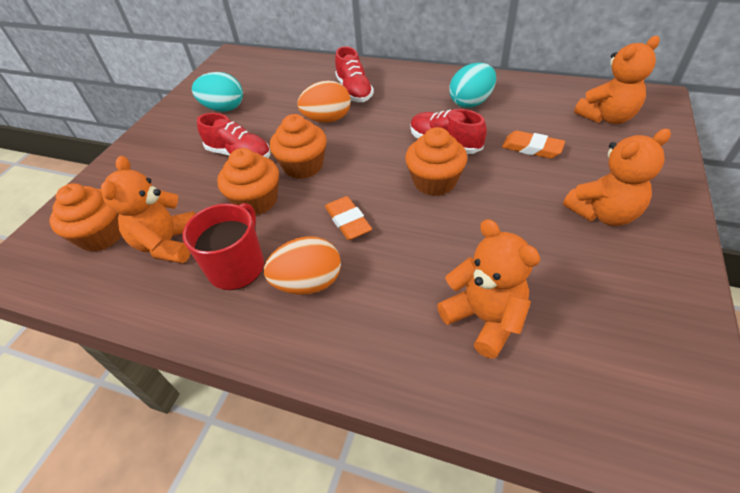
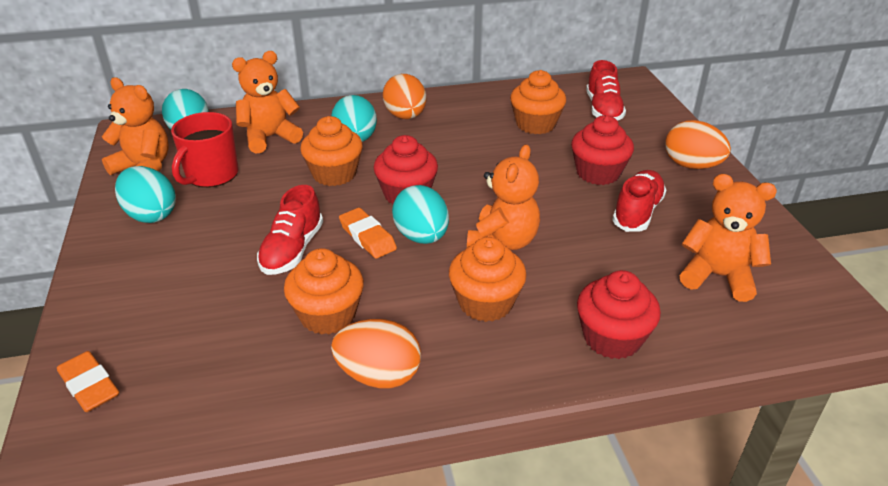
orange egg: 2 -> 3
red cupcake: 0 -> 3
turquoise egg: 2 -> 4

